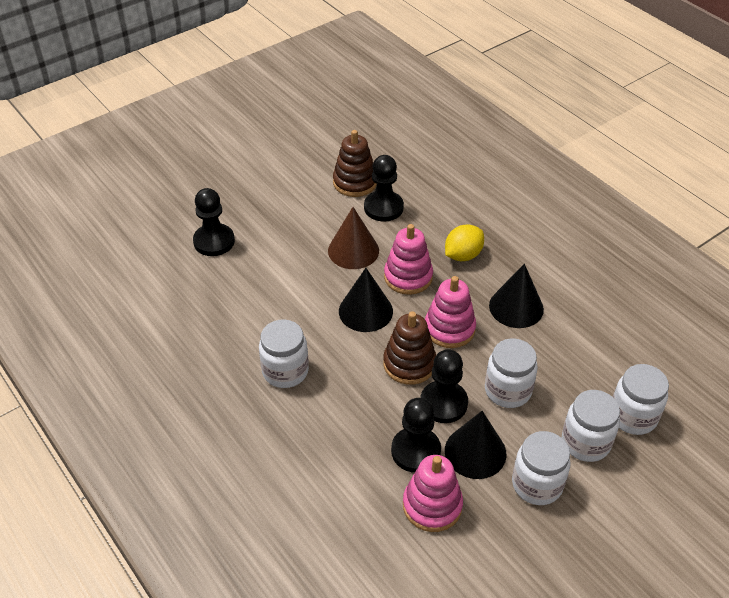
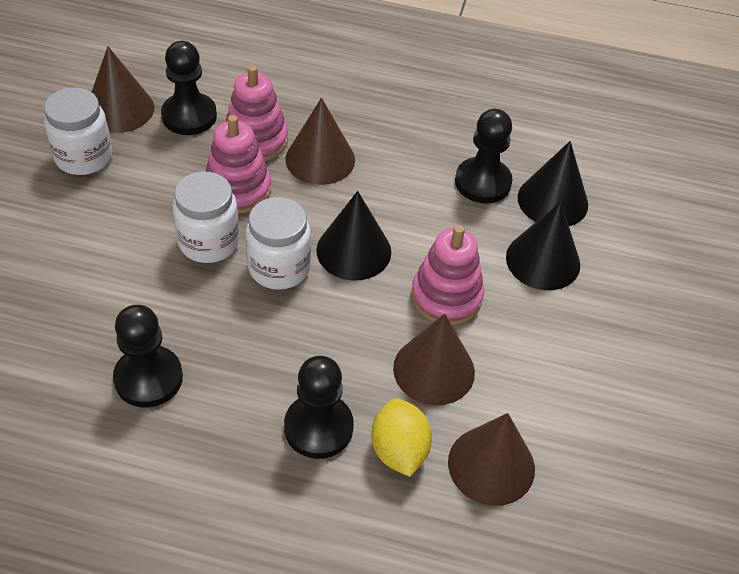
brown cone: 1 -> 4
brown stacking toy: 2 -> 0
white jar: 5 -> 3

